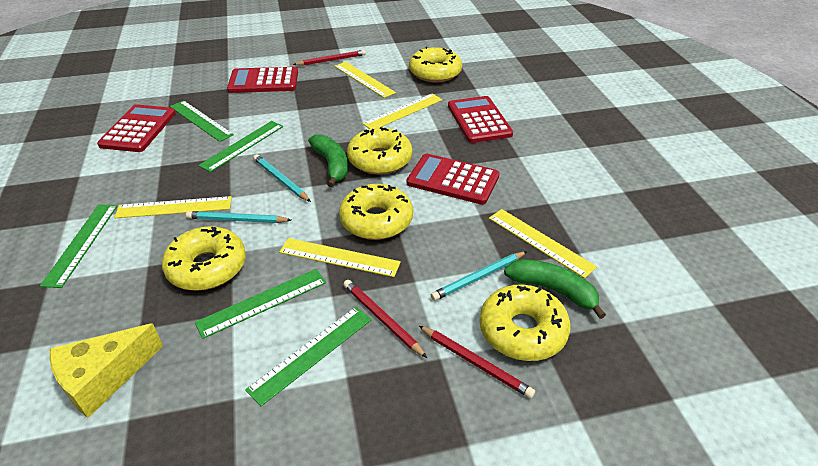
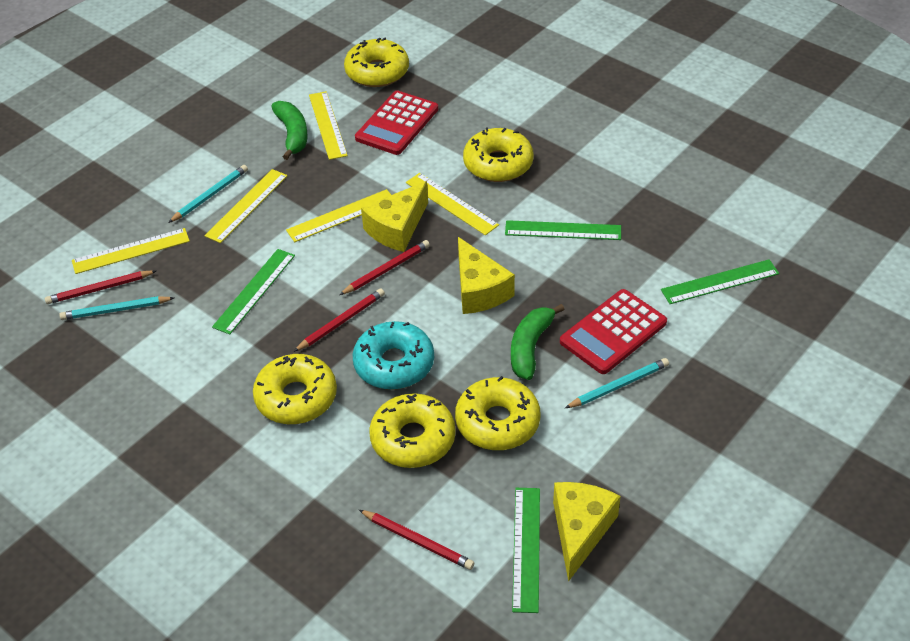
green ruler: 5 -> 4
red calculator: 4 -> 2
red pencil: 3 -> 4
turquoise donut: 0 -> 1
yellow cheese: 1 -> 3

